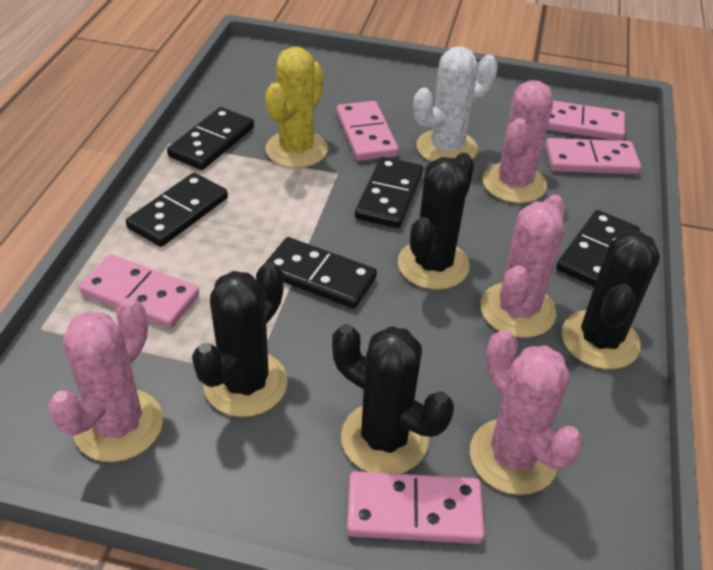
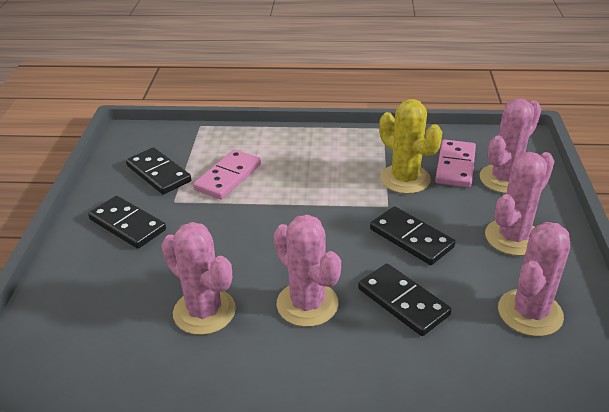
black cactus: 4 -> 0
black domino: 5 -> 4
pink cactus: 4 -> 5
pink domino: 5 -> 2
white cactus: 1 -> 0

